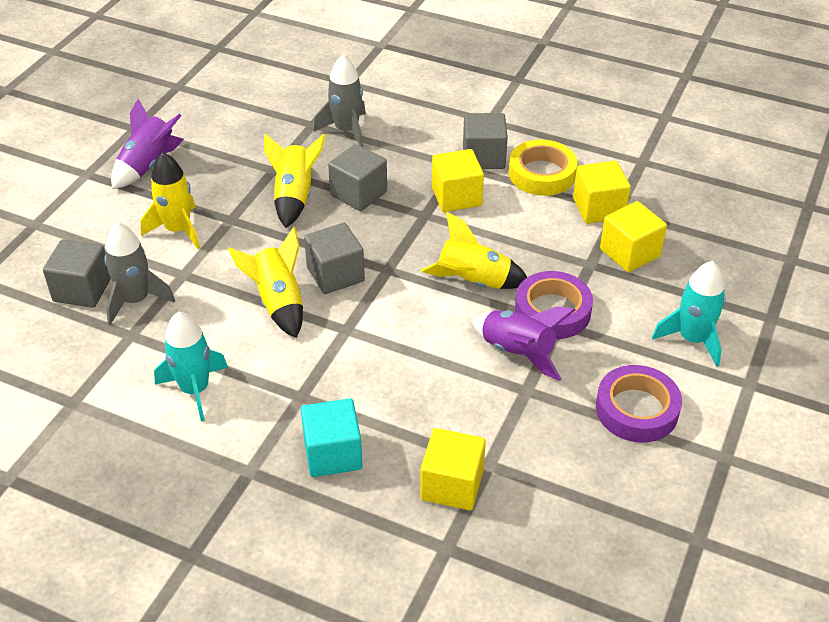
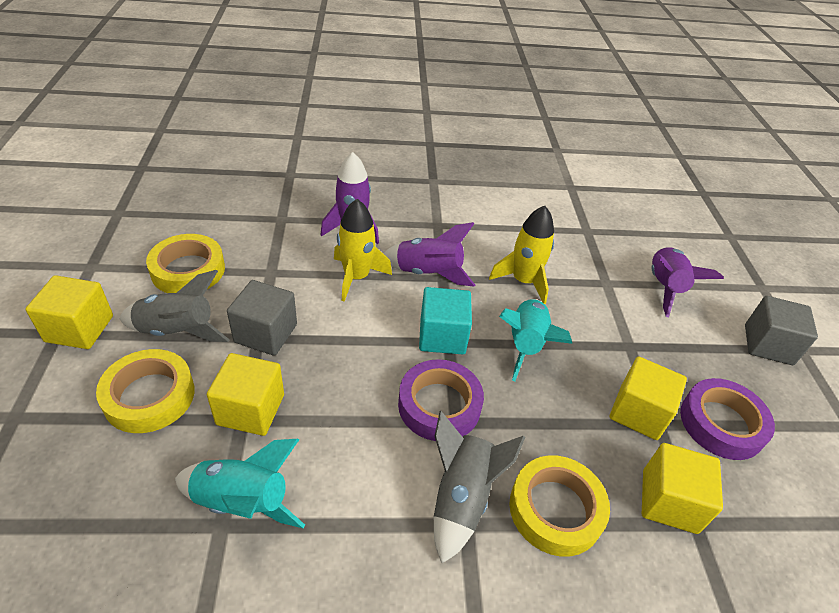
grey cube: 4 -> 2
purple rocket: 2 -> 3
yellow rocket: 4 -> 2
yellow tape: 1 -> 3

